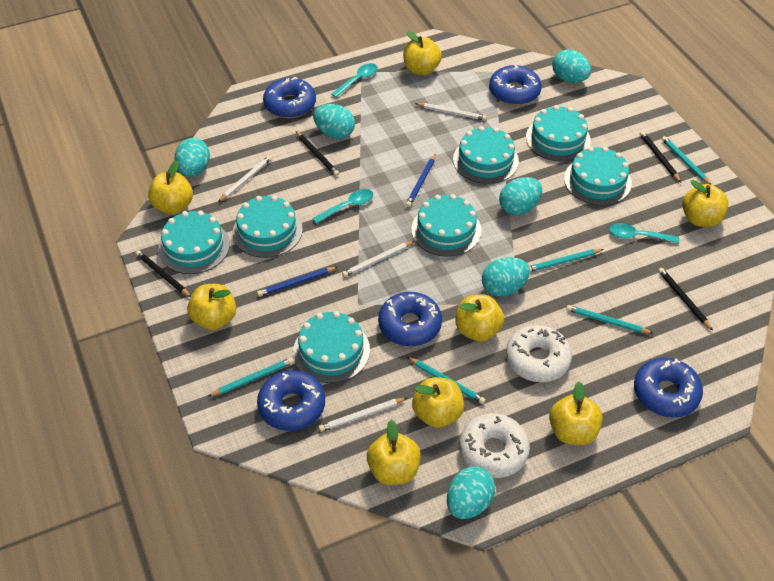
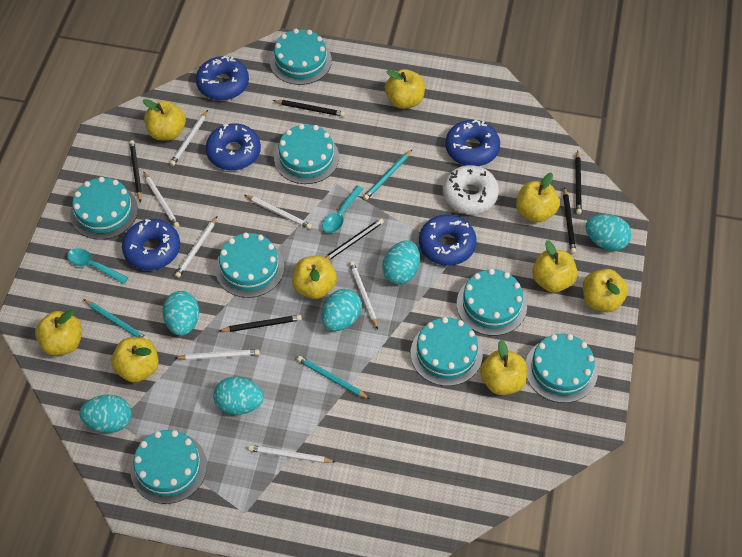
black pencil: 4 -> 6
blue pencil: 2 -> 0
turquoise cake: 7 -> 8
turquoise pencil: 5 -> 3
turquoise spoon: 3 -> 2
white donut: 2 -> 1
white pencil: 4 -> 7
yellow apple: 8 -> 9

